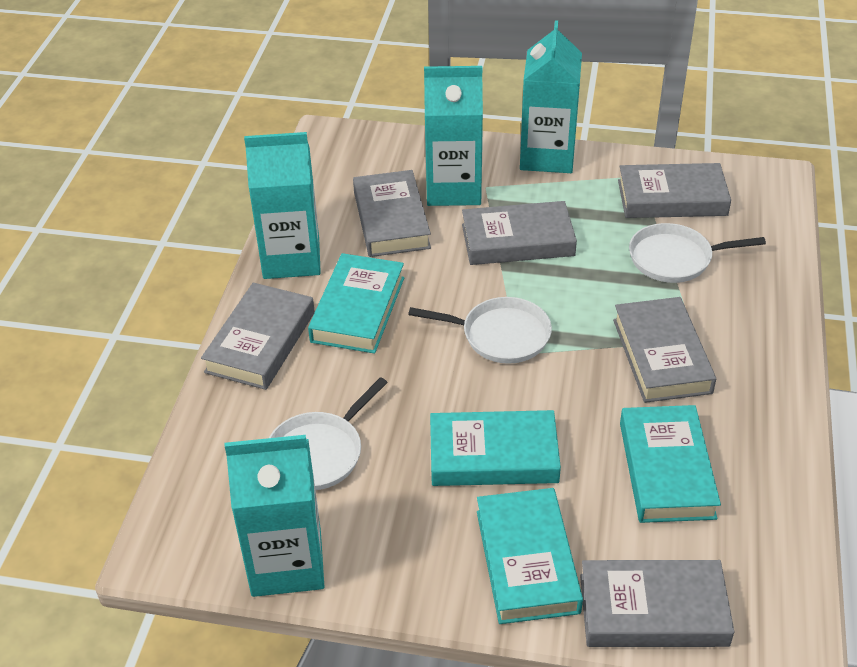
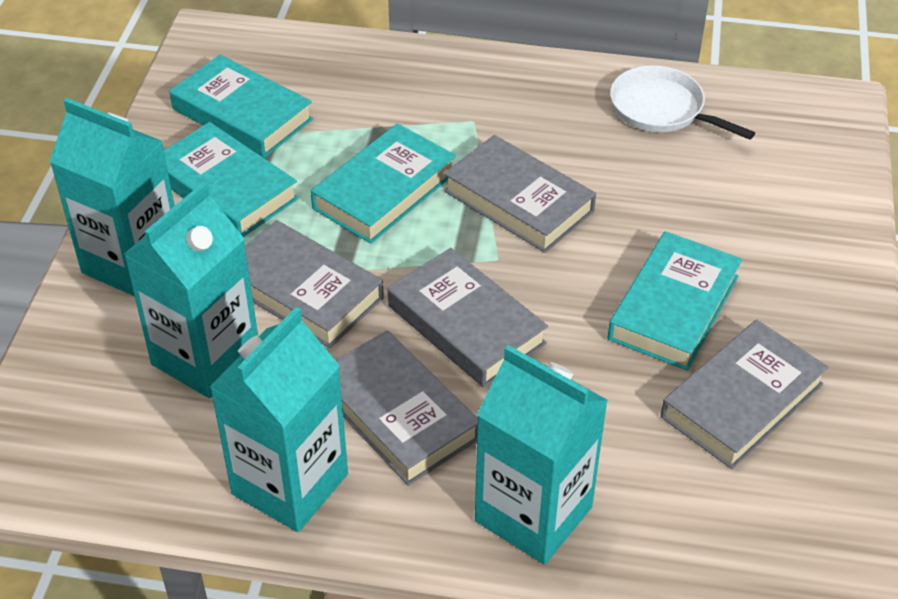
grey book: 6 -> 5
white pan: 3 -> 1

